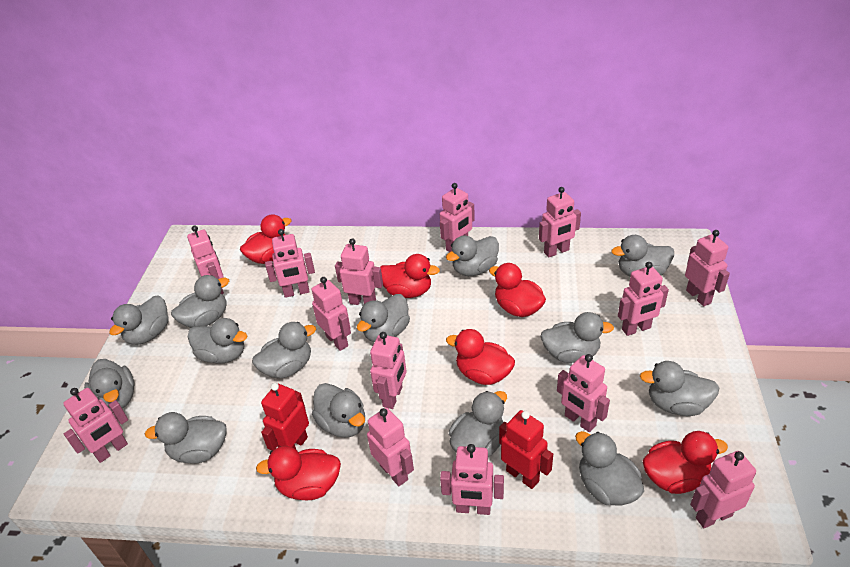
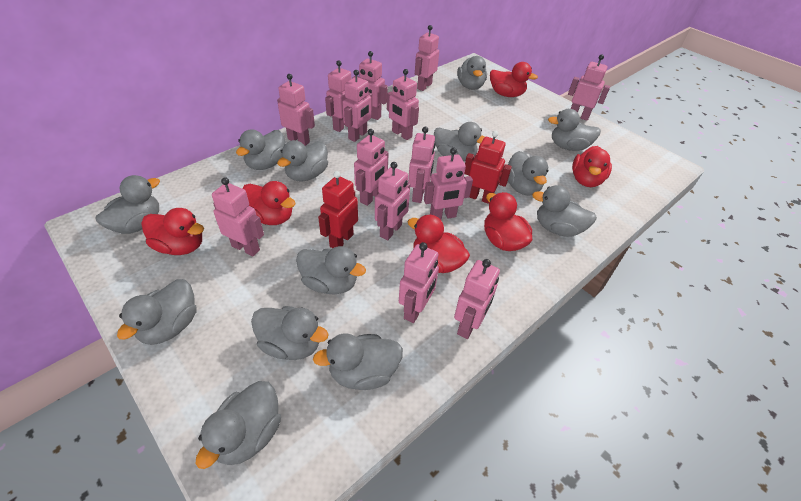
grey duck: 14 -> 13

